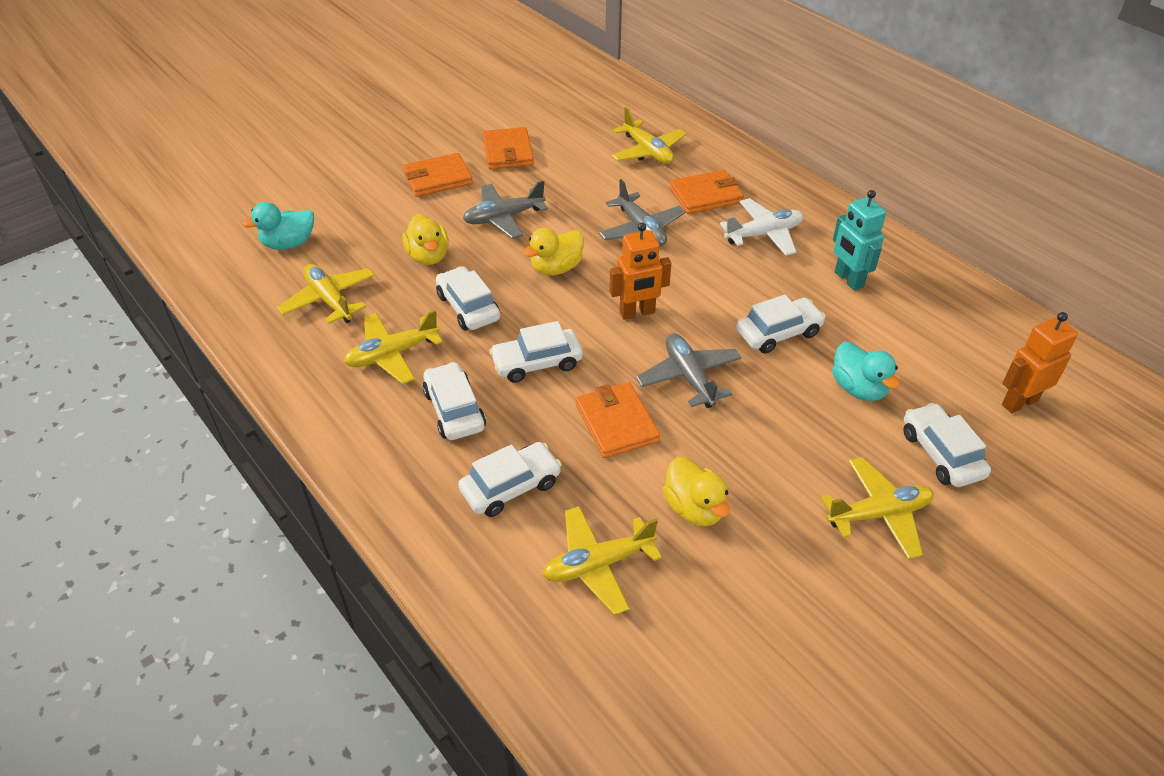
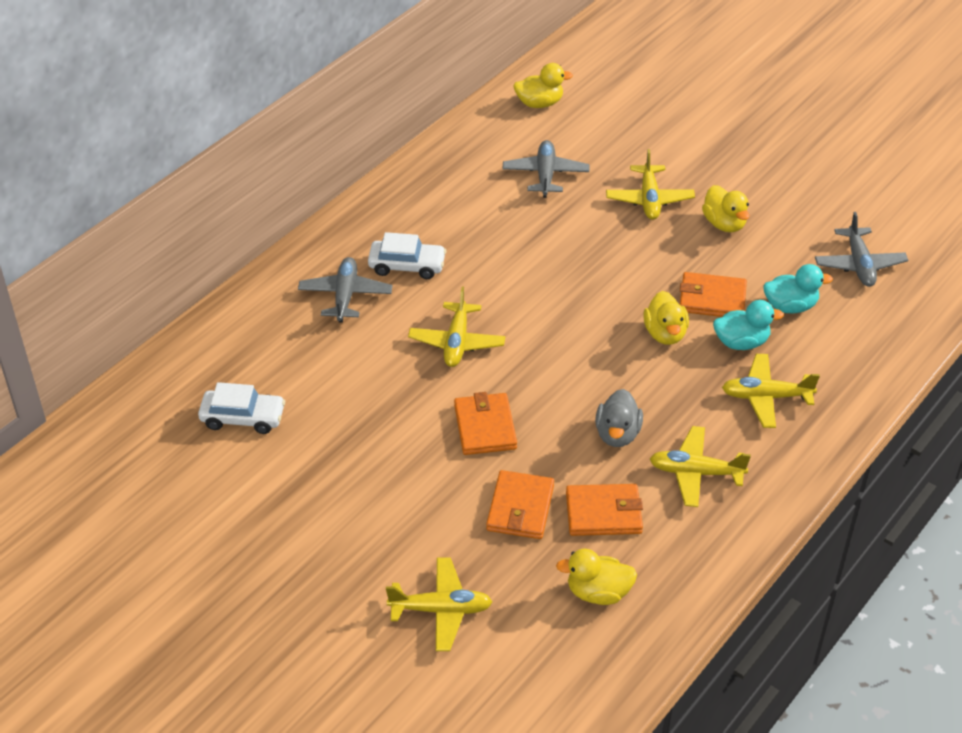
grey duck: 0 -> 1
orange robot: 2 -> 0
turquoise robot: 1 -> 0
white car: 6 -> 2
white plane: 1 -> 0
yellow duck: 3 -> 4

